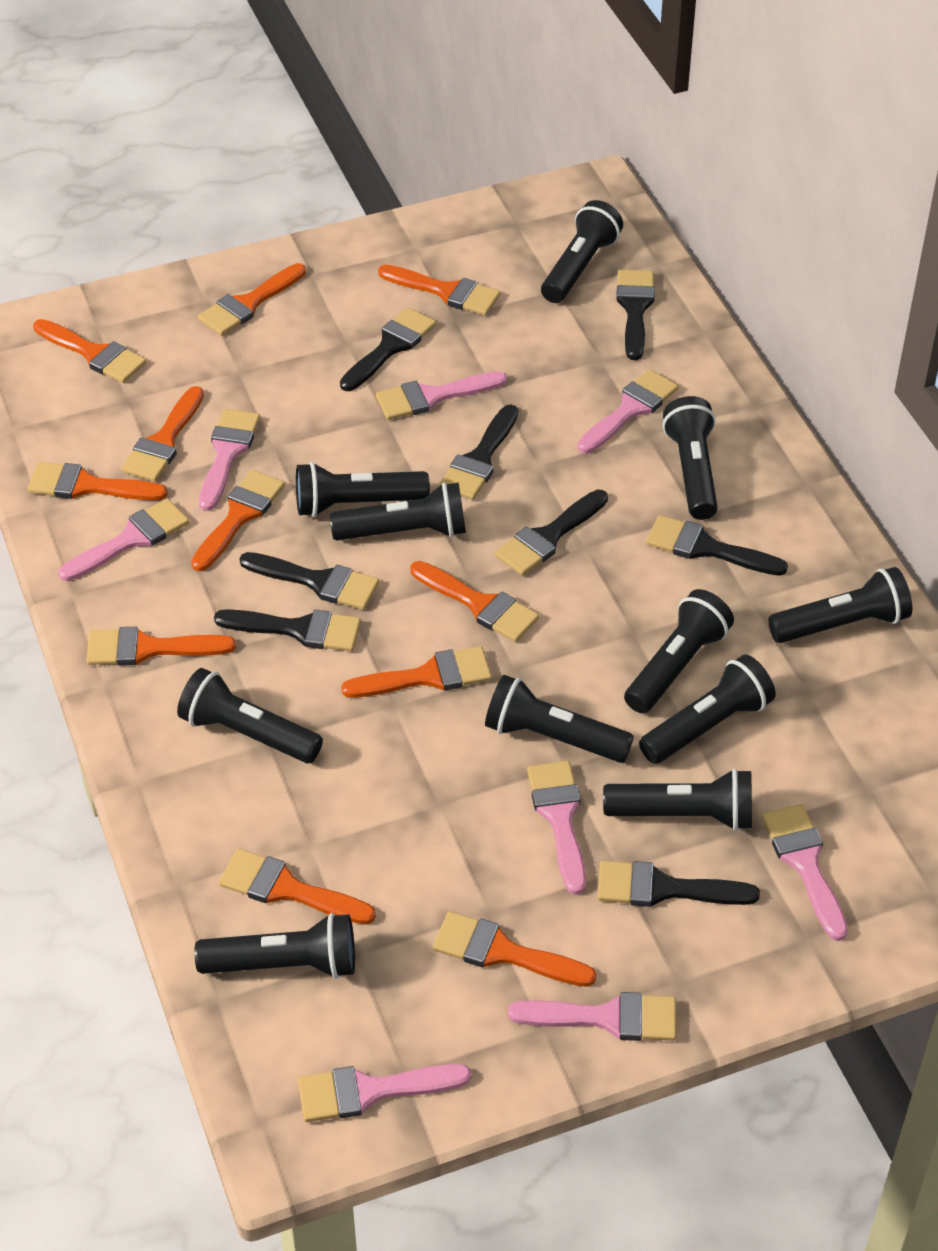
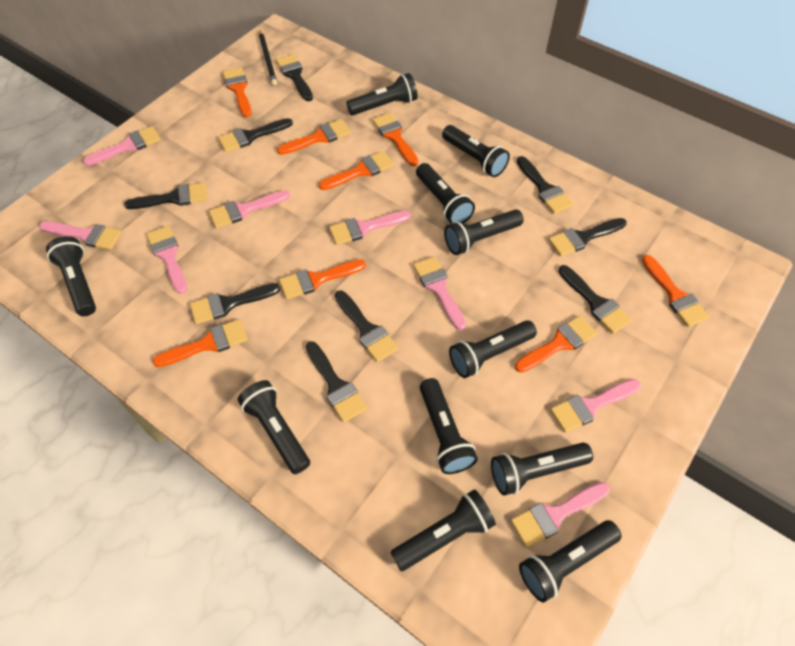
black brush: 8 -> 9
black pencil: 0 -> 1
orange brush: 11 -> 8

